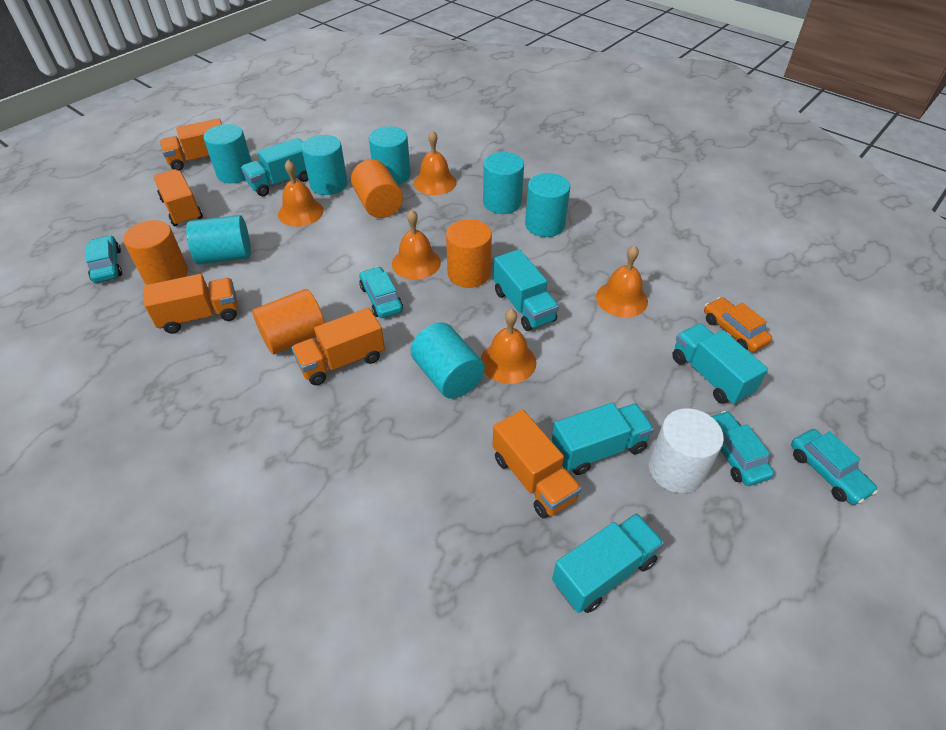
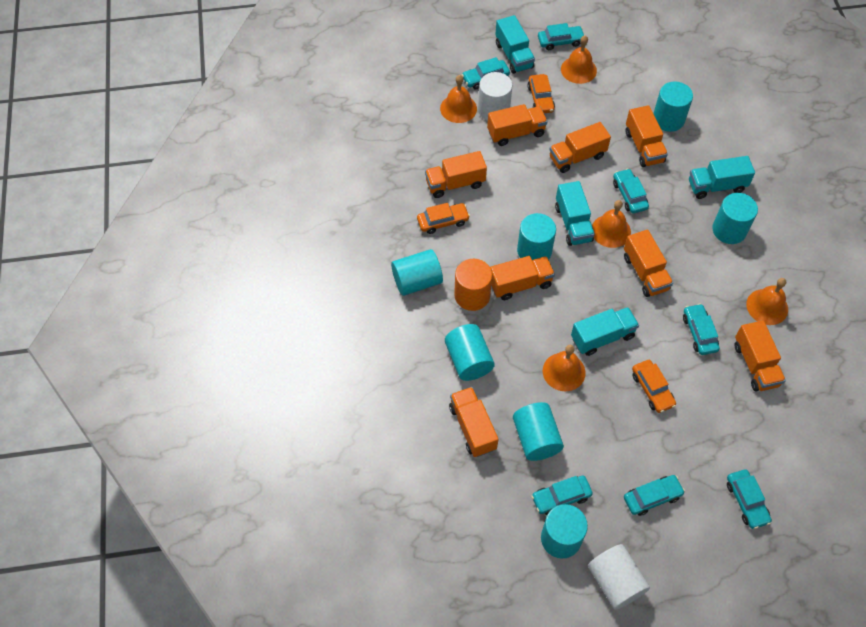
orange car: 1 -> 3
orange cylinder: 4 -> 1
orange truck: 5 -> 8
turquoise car: 4 -> 7
turquoise truck: 5 -> 4
white cylinder: 1 -> 2

